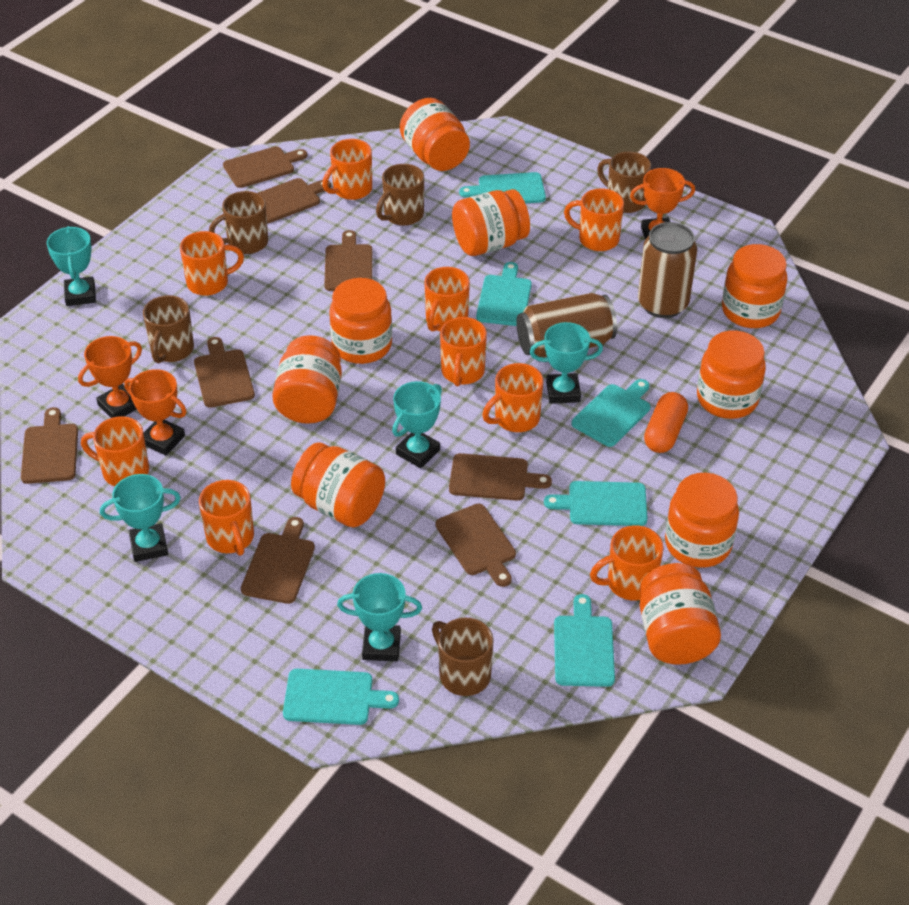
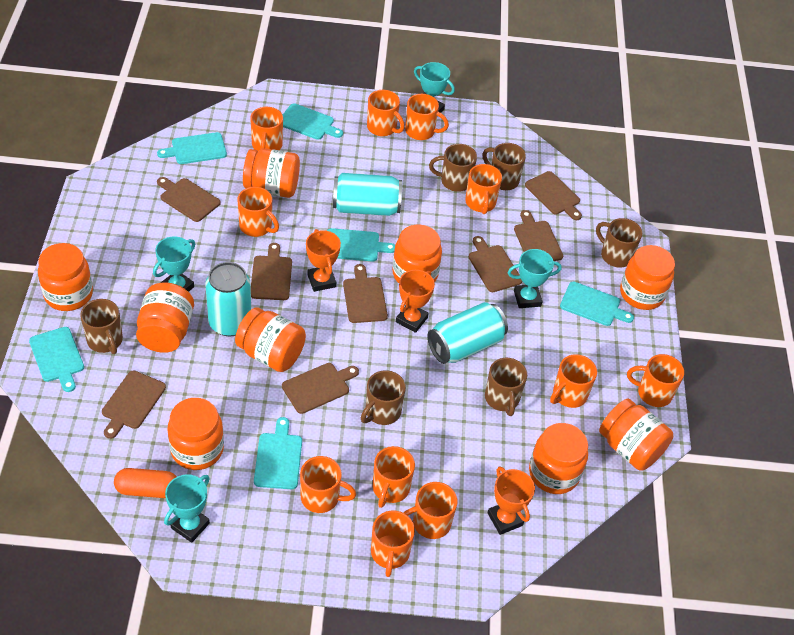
brown can: 2 -> 0
brown mug: 5 -> 6
orange mug: 9 -> 11
turquoise can: 0 -> 3
turquoise trophy: 5 -> 4

